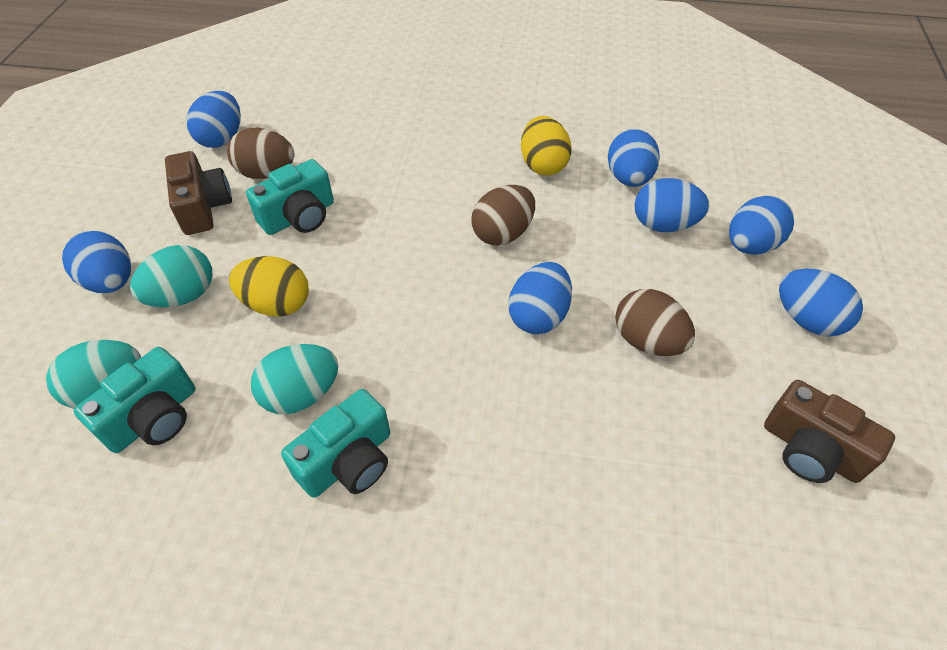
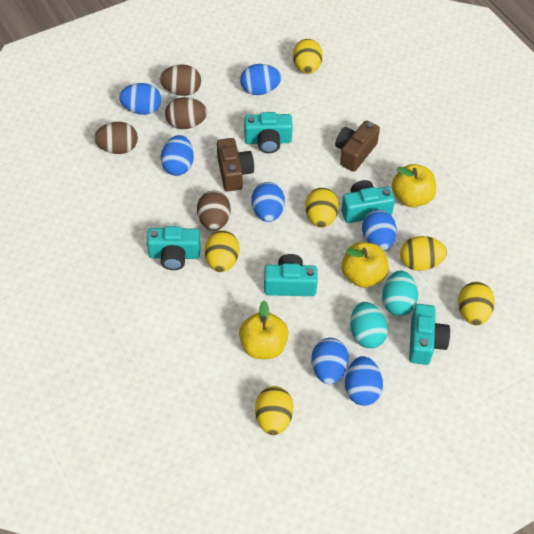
brown egg: 3 -> 4
turquoise camera: 3 -> 5
turquoise egg: 3 -> 2
yellow apple: 0 -> 3
yellow egg: 2 -> 6

